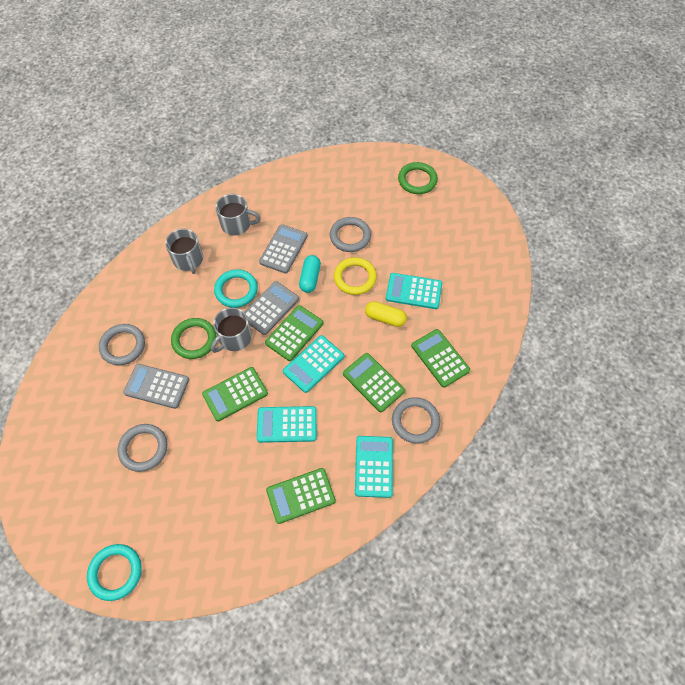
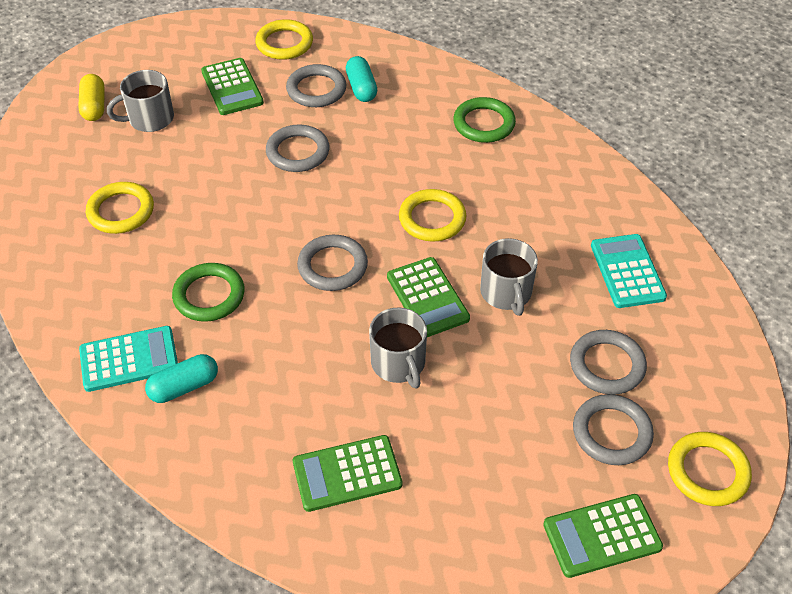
green calculator: 5 -> 4
grey calculator: 3 -> 0
grey ring: 4 -> 5
turquoise calculator: 4 -> 2
turquoise capsule: 1 -> 2
turquoise ring: 2 -> 0
yellow ring: 1 -> 4

